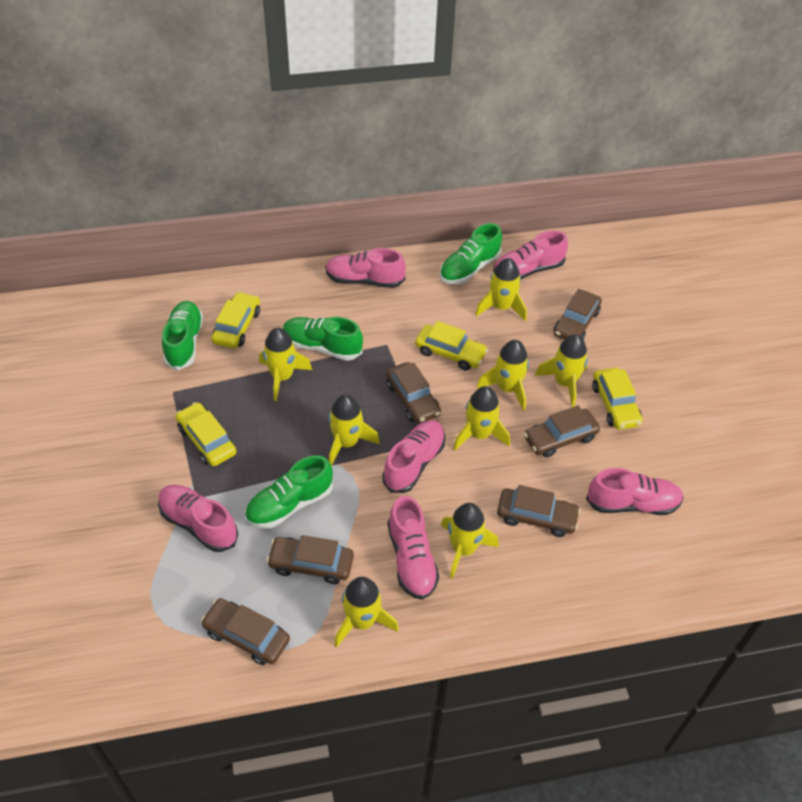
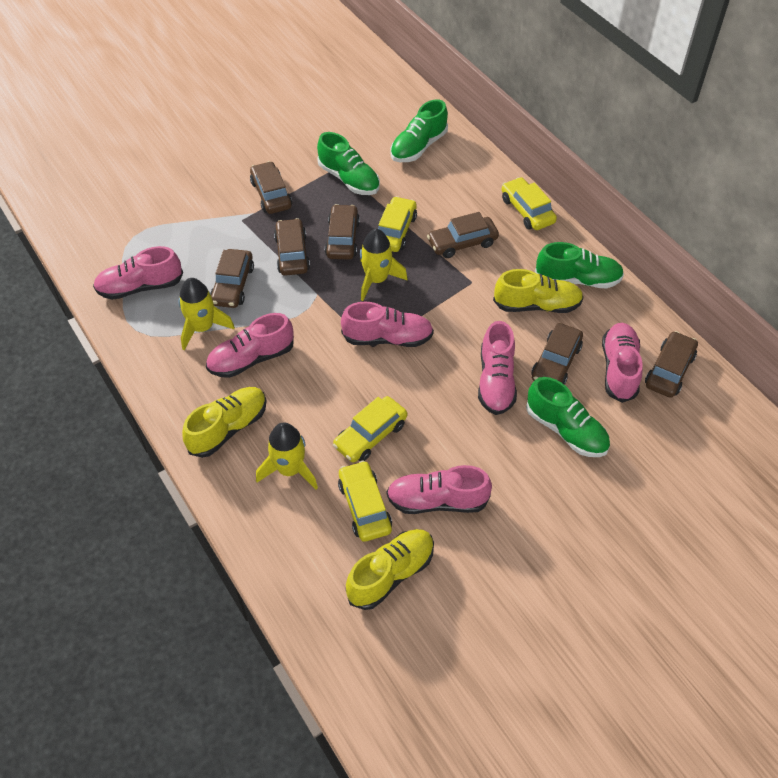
brown car: 6 -> 7
yellow rocket: 8 -> 3
yellow shoe: 0 -> 3

